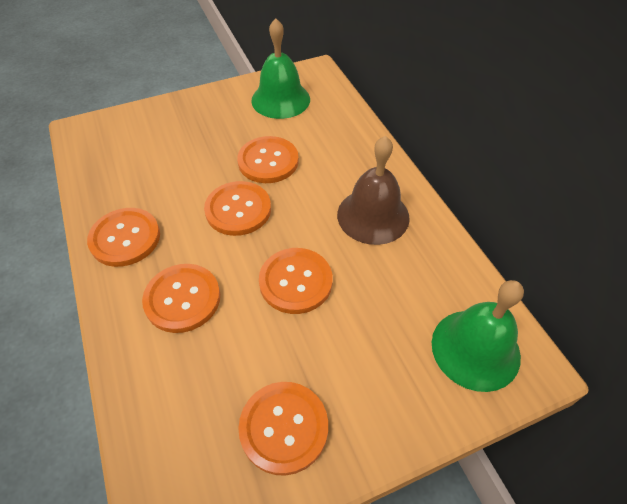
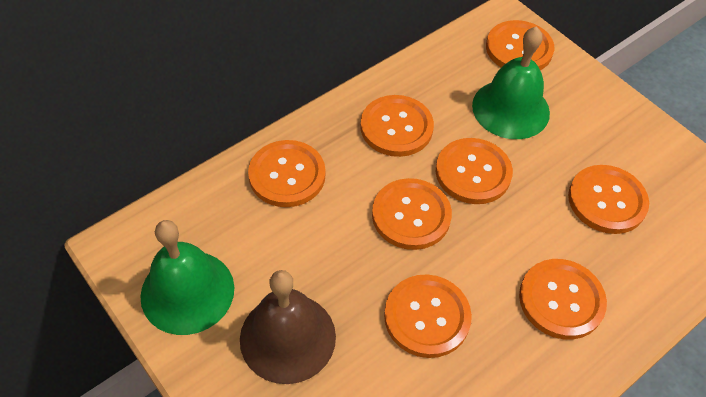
orange button: 6 -> 8

